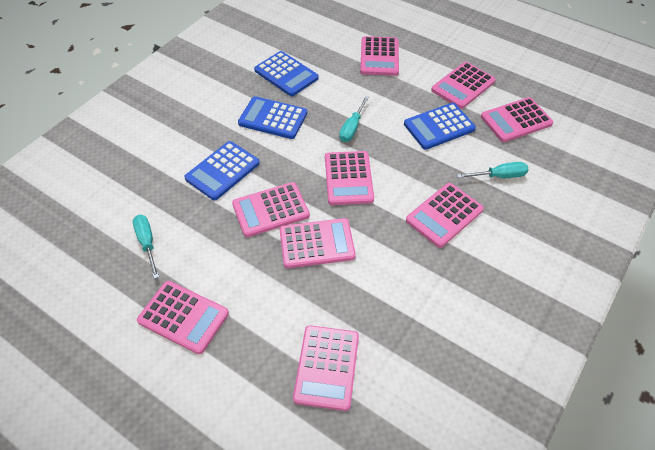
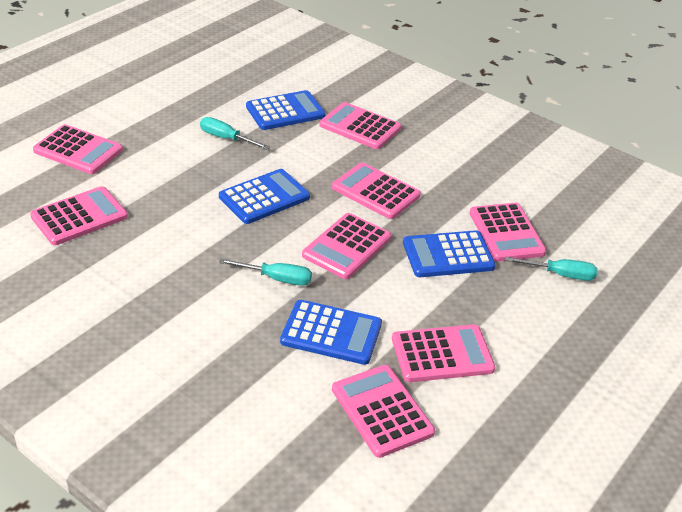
pink calculator: 9 -> 8

